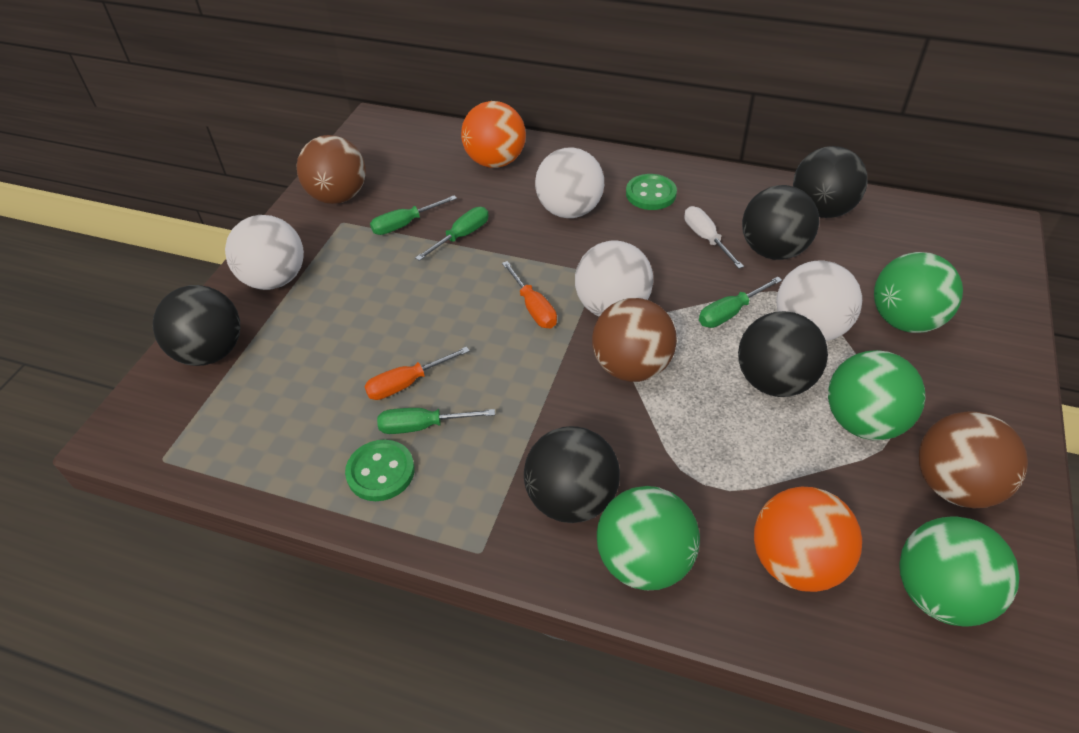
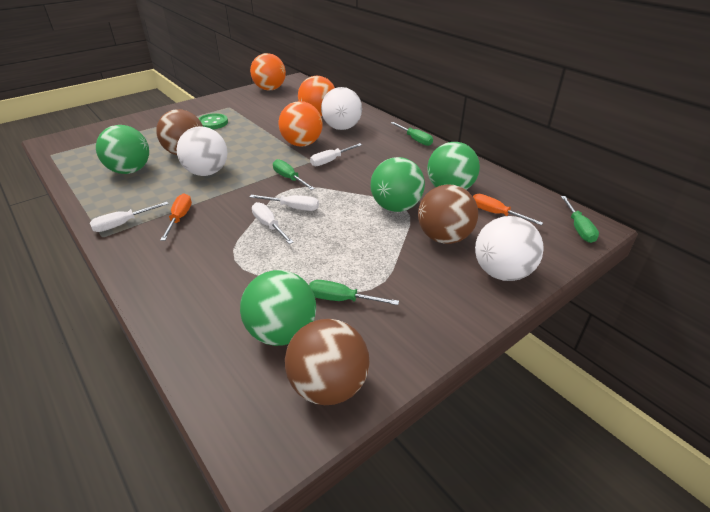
black ball: 5 -> 0
green button: 2 -> 1
orange ball: 2 -> 3
white ball: 4 -> 3
white screwdriver: 1 -> 4

